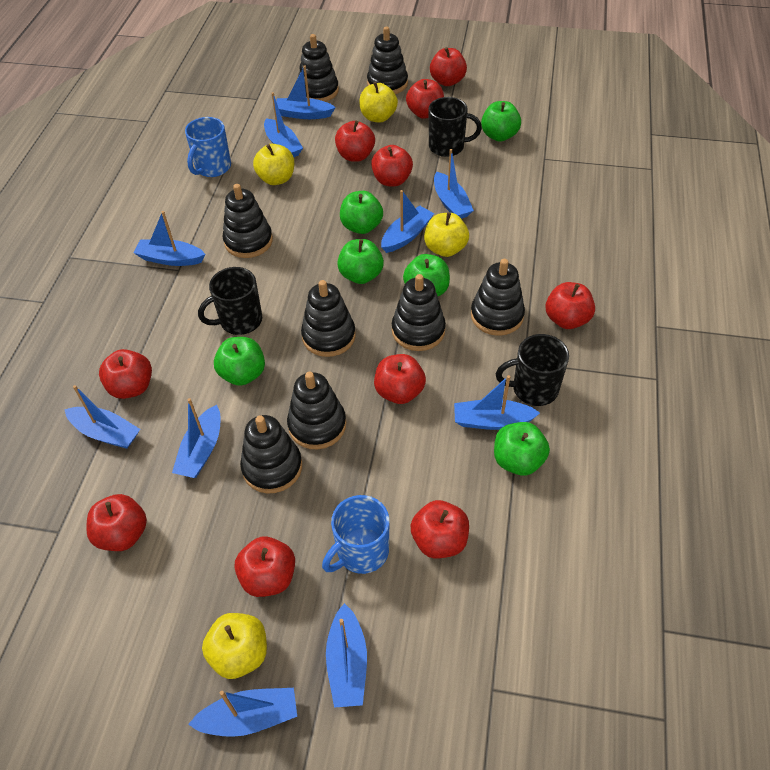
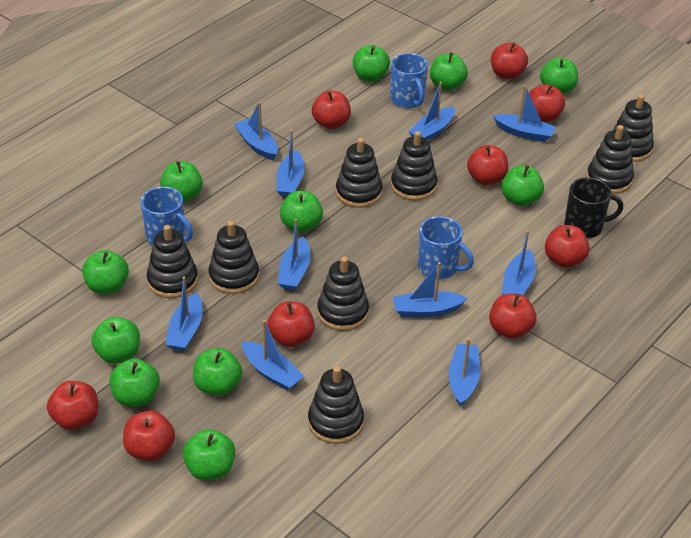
black mug: 3 -> 1
blue mug: 2 -> 3
green apple: 6 -> 11
red apple: 10 -> 9
yellow apple: 4 -> 0

